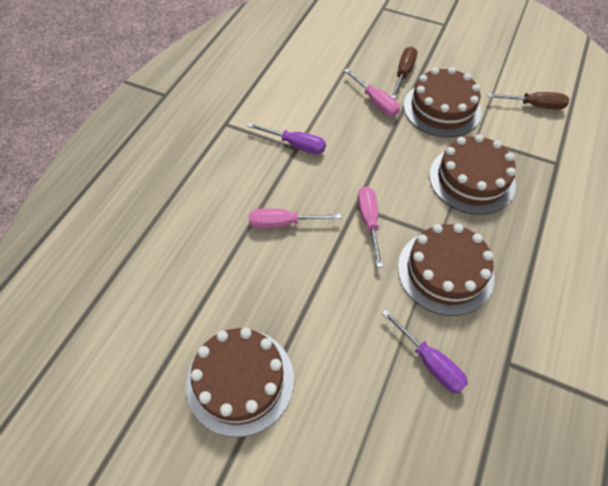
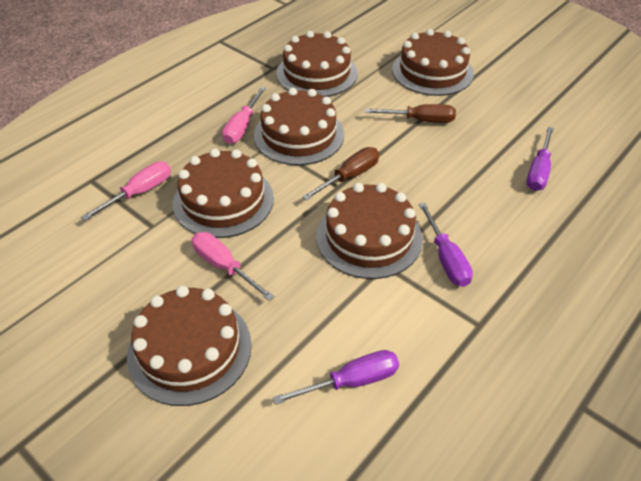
brown cake: 4 -> 6
purple screwdriver: 2 -> 3

